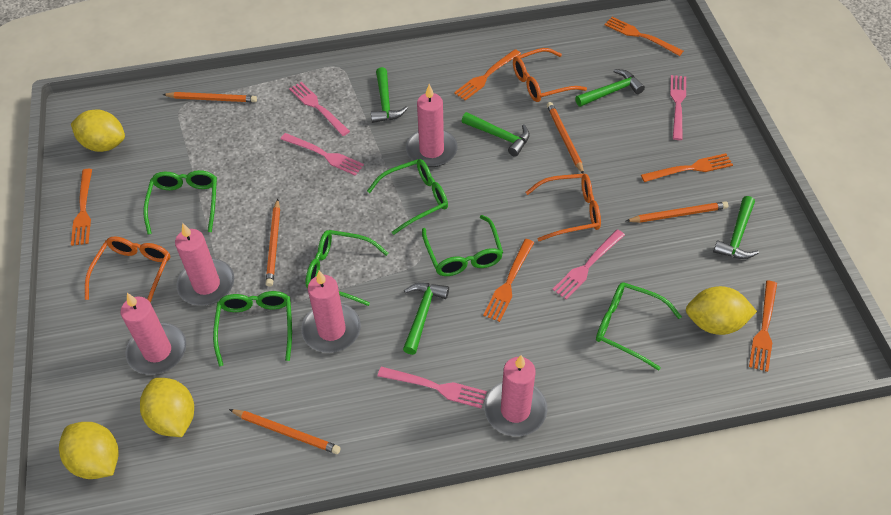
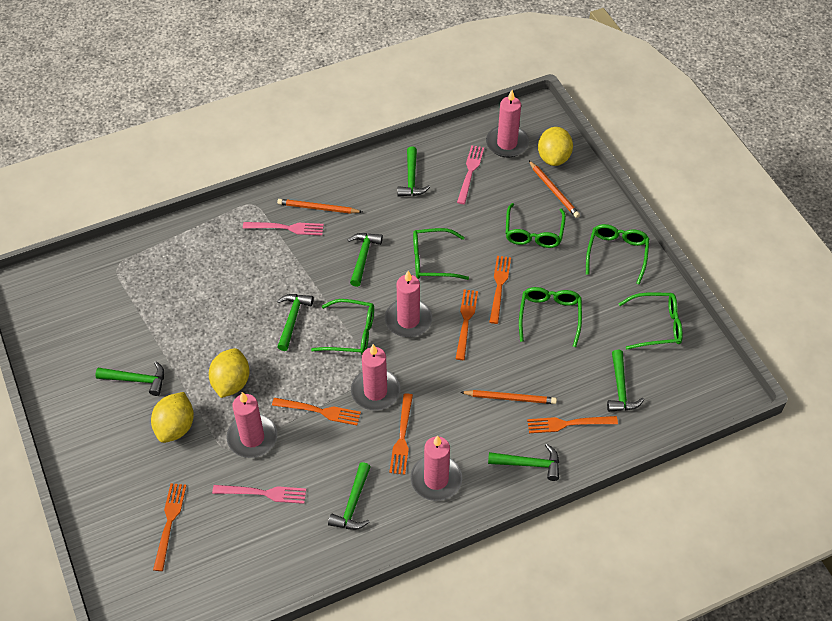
green hammer: 5 -> 7
orange glasses: 3 -> 0
orange pencil: 5 -> 3
pink fork: 5 -> 3
yellow lemon: 4 -> 3

